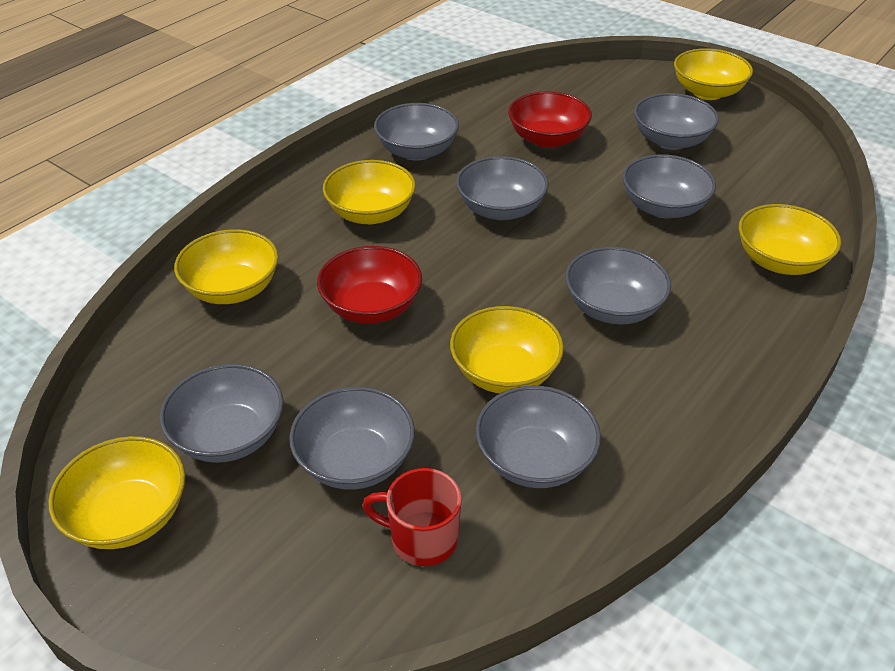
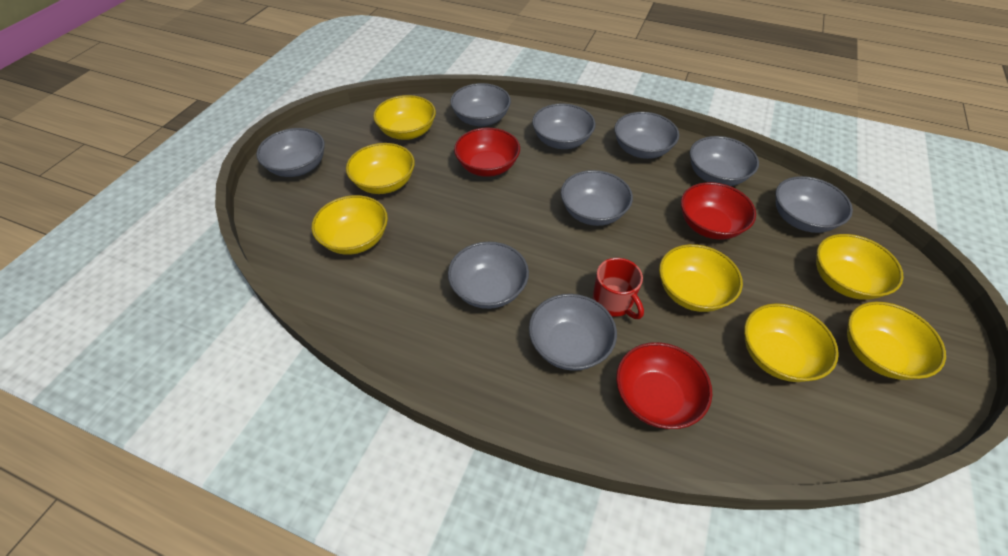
grey bowl: 8 -> 9
red bowl: 2 -> 3
yellow bowl: 6 -> 7

